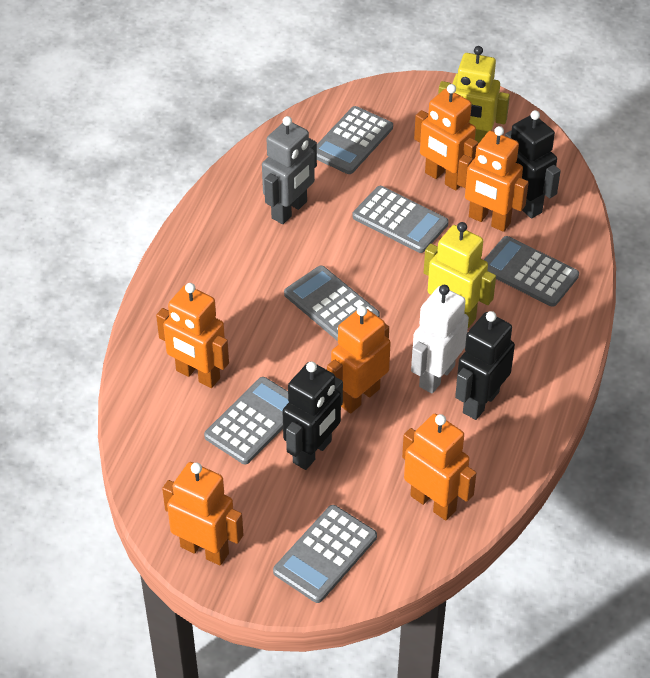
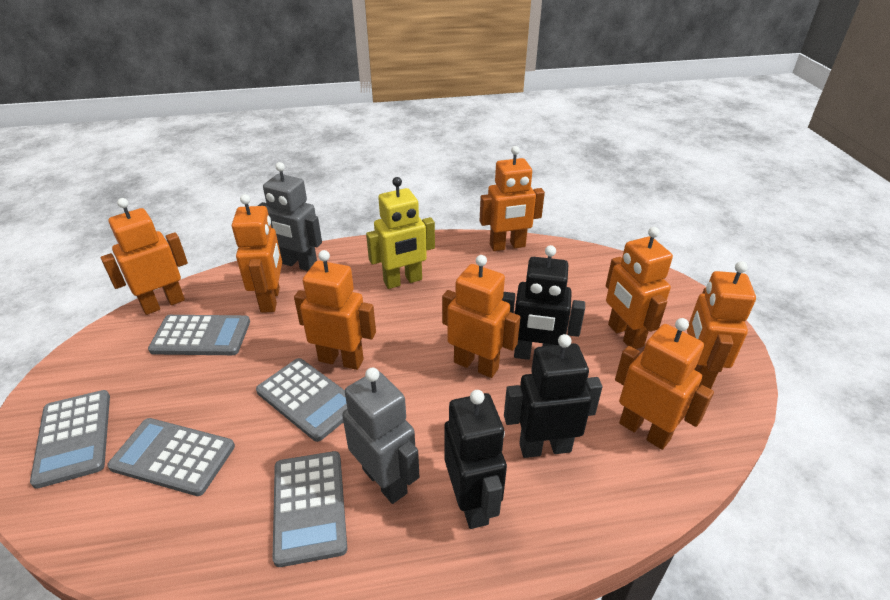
grey calculator: 6 -> 5
grey robot: 1 -> 2
orange robot: 6 -> 8
white robot: 1 -> 0
yellow robot: 2 -> 1

